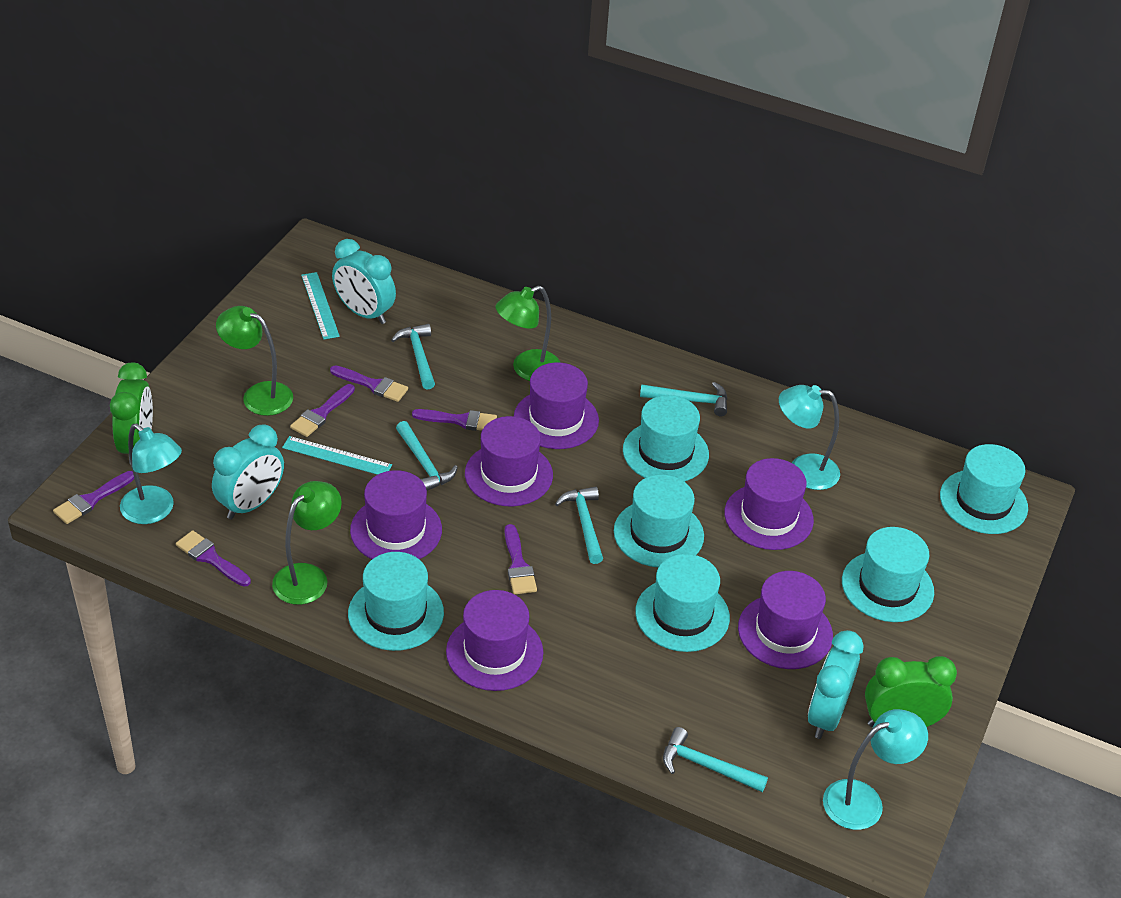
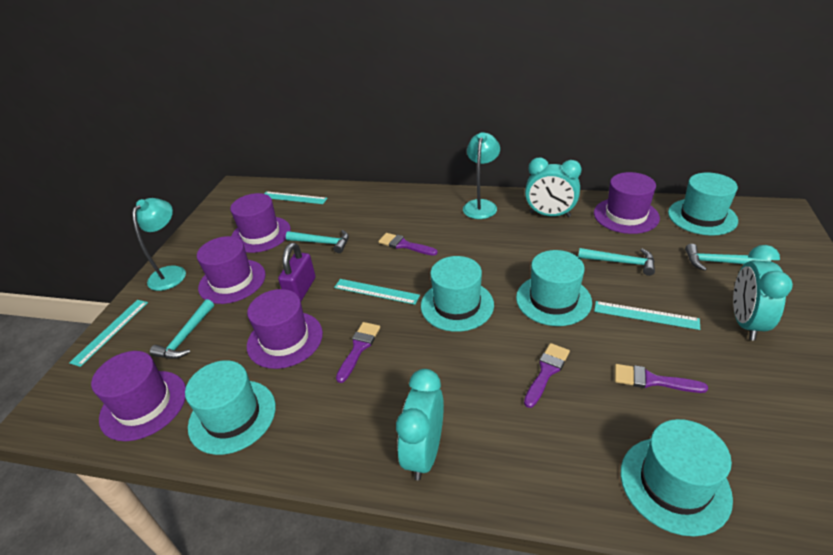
green clock: 2 -> 0
green lamp: 3 -> 0
purple brush: 6 -> 4
purple hat: 6 -> 5
purple padlock: 0 -> 1
turquoise hammer: 5 -> 4
turquoise hat: 6 -> 5
turquoise lamp: 3 -> 2
turquoise ruler: 2 -> 4

